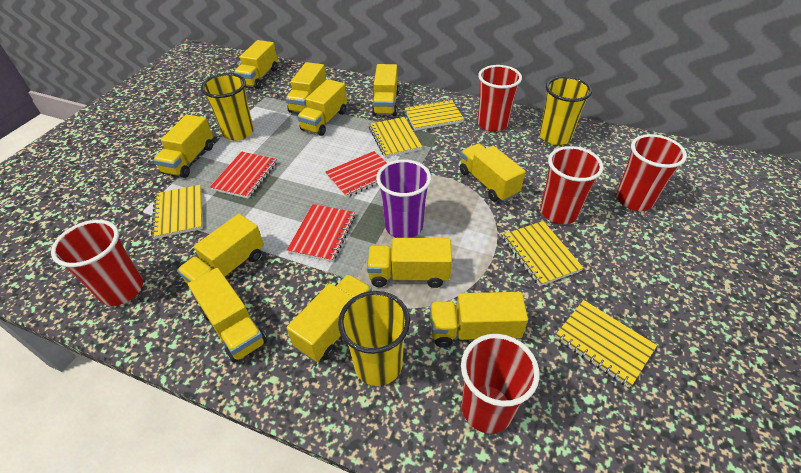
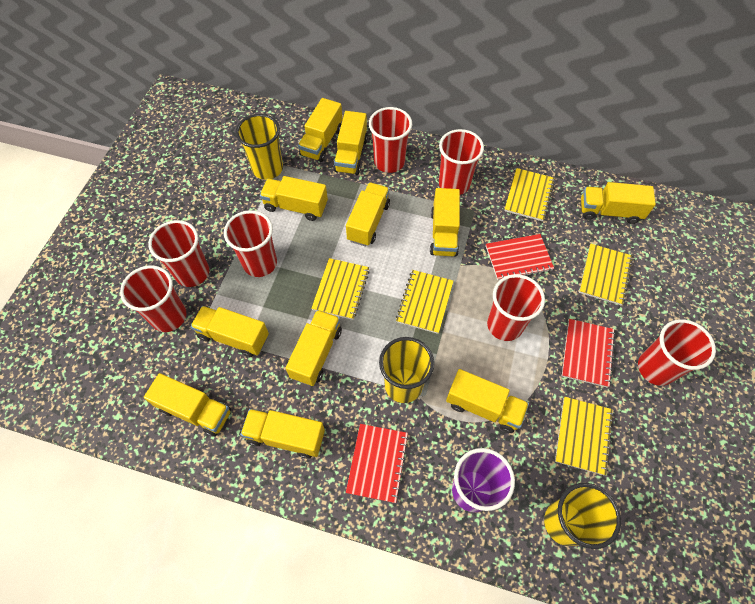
red cup: 5 -> 7

